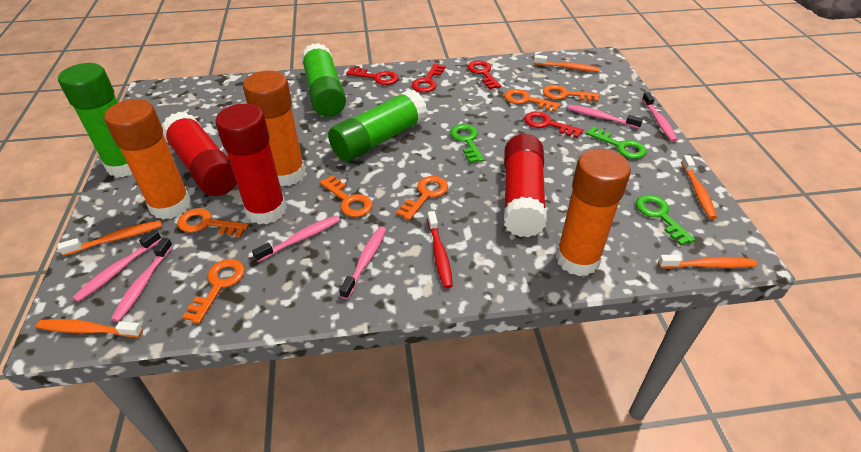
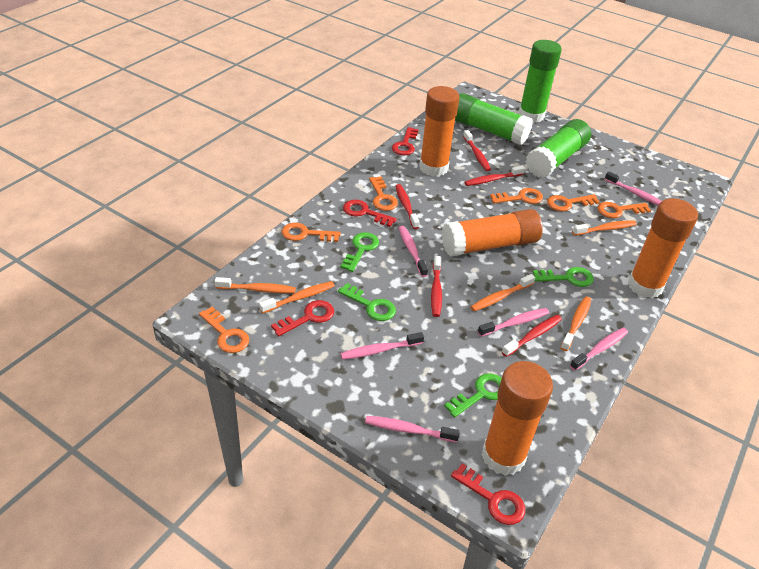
green key: 3 -> 4
orange glue stick: 3 -> 4
red glue stick: 3 -> 0
red toothbrush: 1 -> 5

